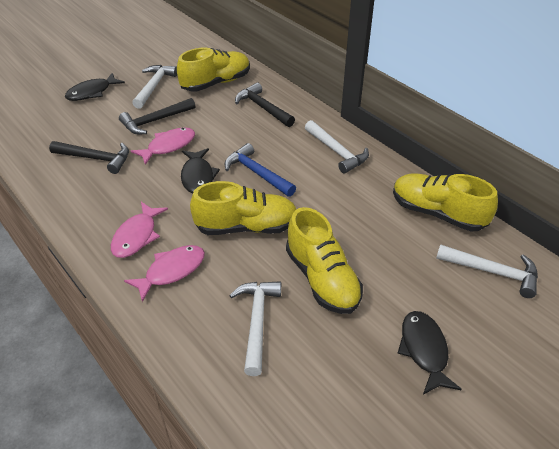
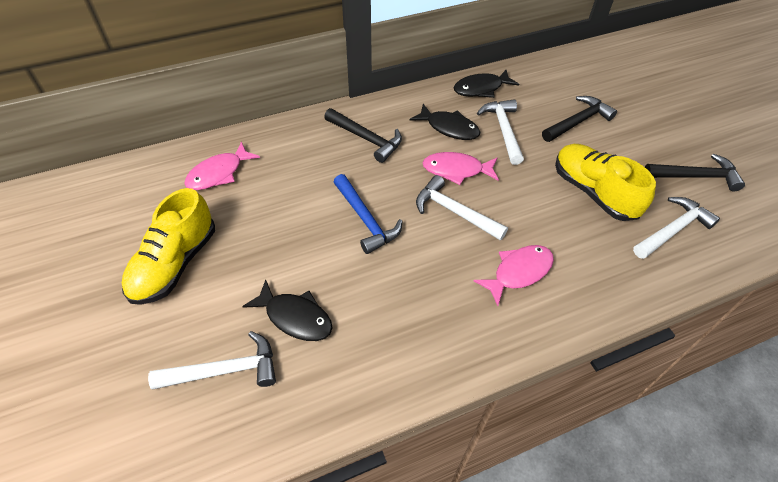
yellow shoe: 4 -> 2

